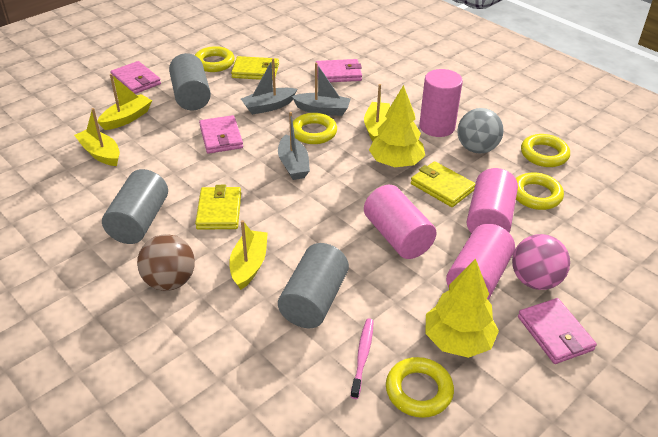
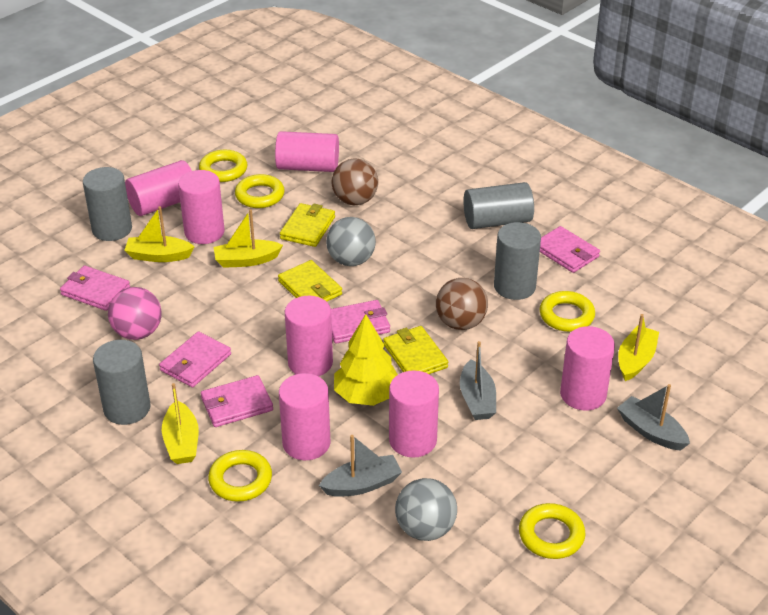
brown ball: 1 -> 2
grey ball: 1 -> 2
grey cylinder: 3 -> 4
pink cylinder: 4 -> 7
pink toothbrush: 1 -> 0
pink wallet: 4 -> 5
yellow tree: 2 -> 1

